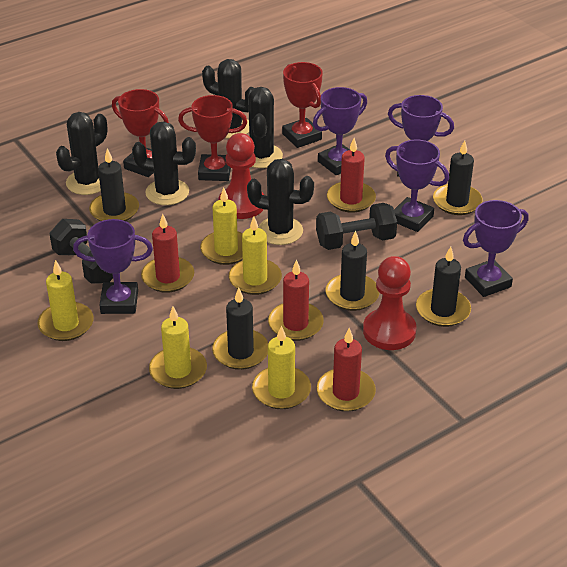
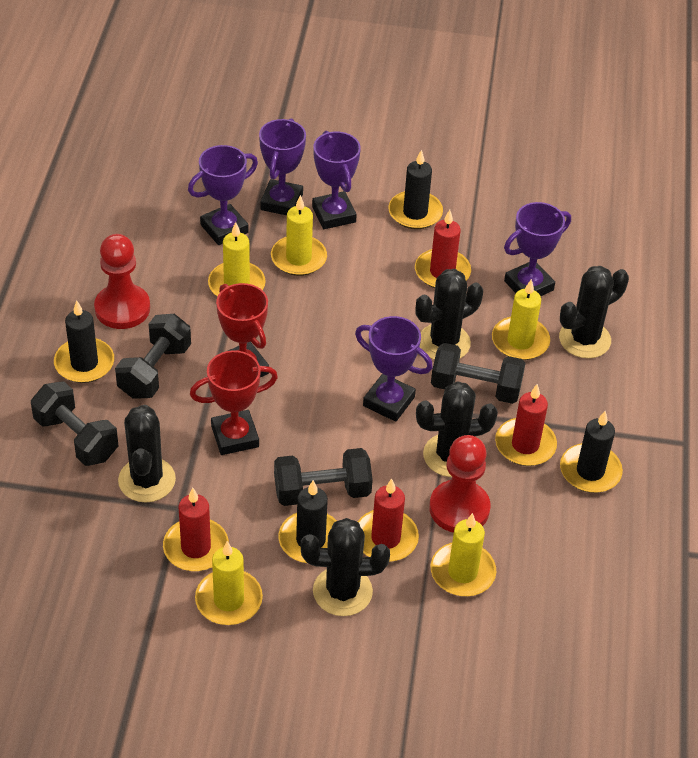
black candle: 5 -> 4
black dumbbell: 2 -> 4
red trophy: 3 -> 2

